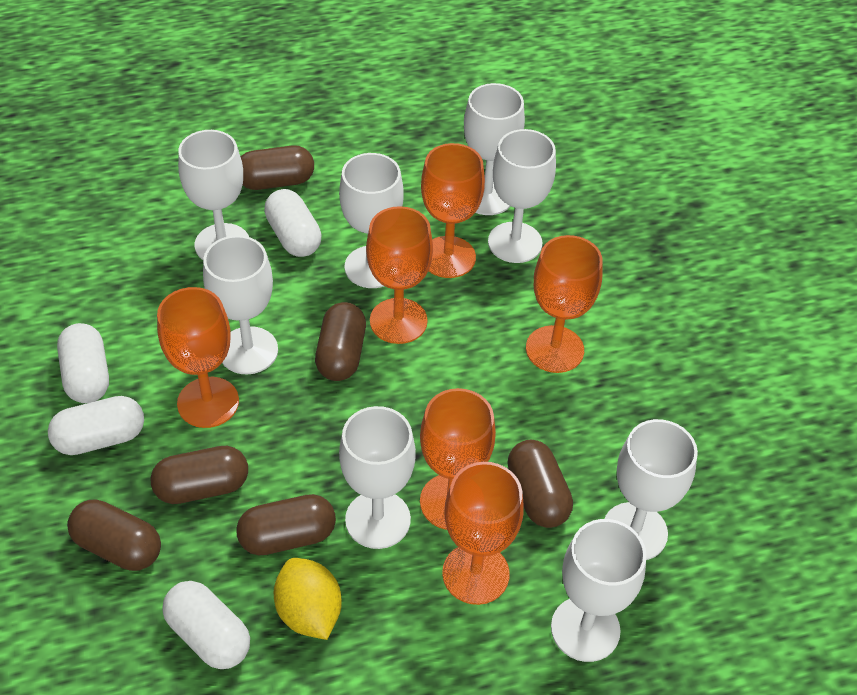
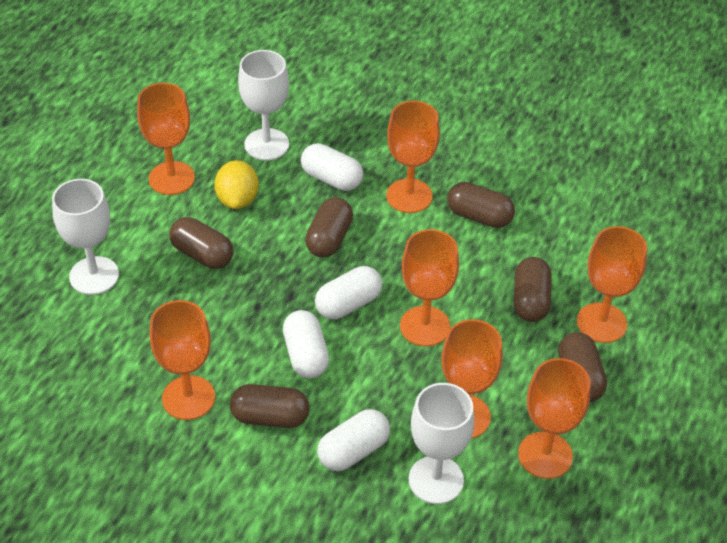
orange goblet: 6 -> 7
white goblet: 8 -> 3

